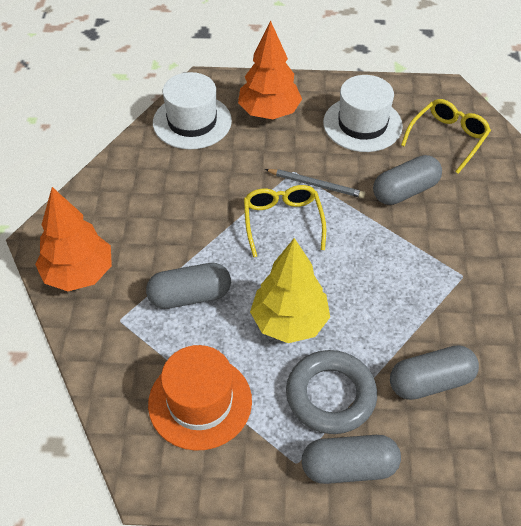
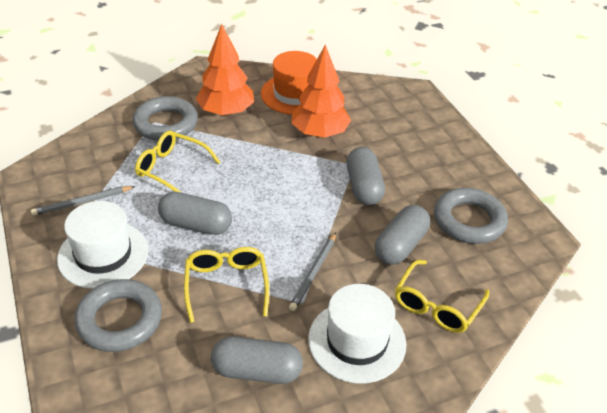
grey pencil: 1 -> 2
grey ring: 1 -> 3
yellow glasses: 2 -> 3
yellow tree: 1 -> 0

